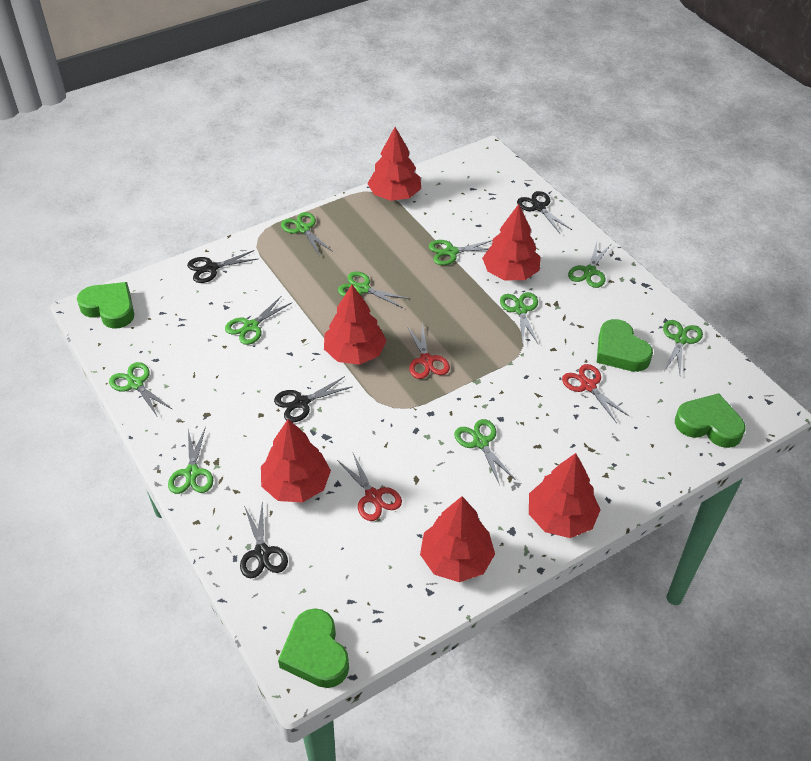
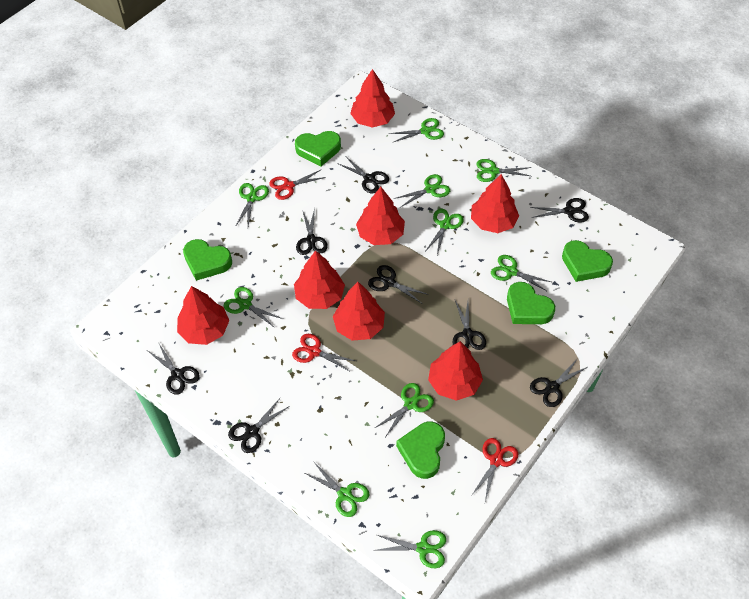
black scissors: 4 -> 8
green heart: 4 -> 5
red tree: 6 -> 7

